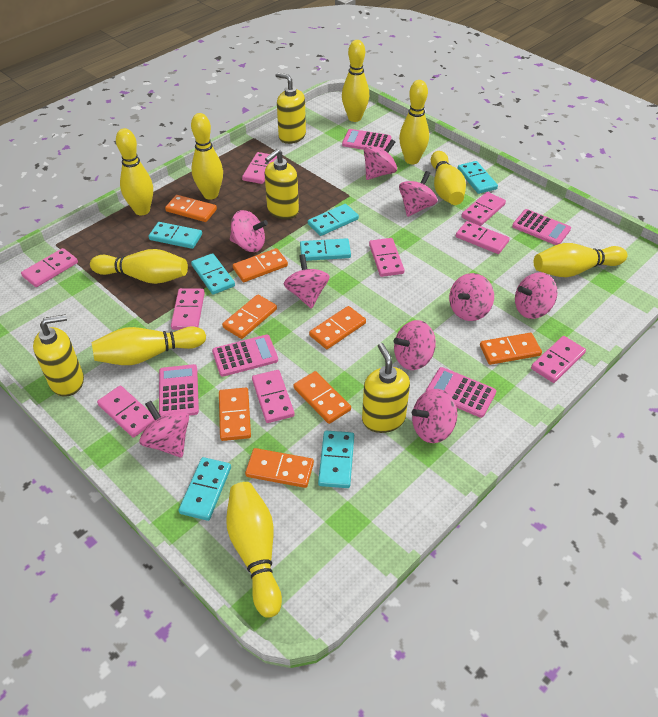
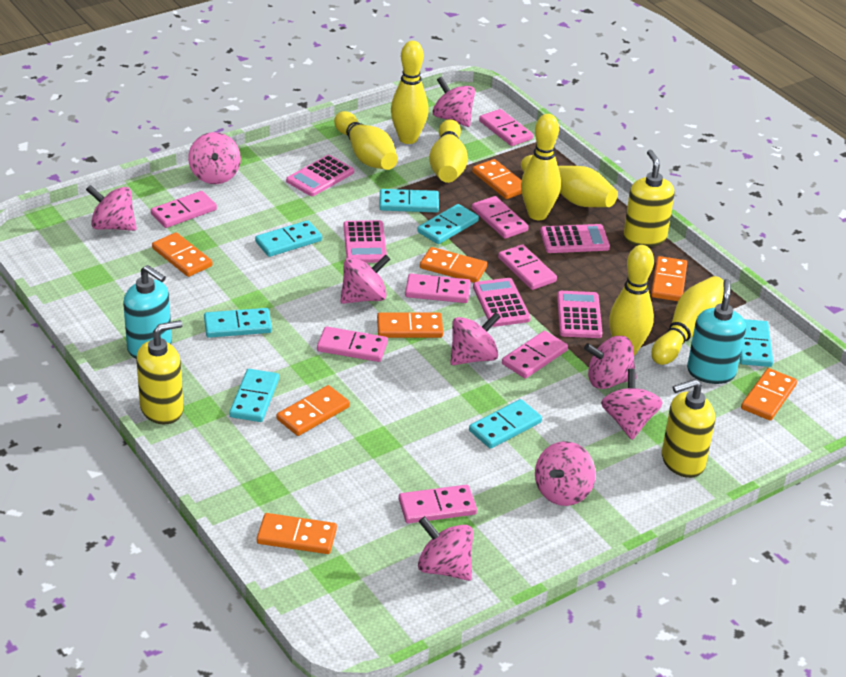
pink domino: 9 -> 8
turquoise soap dispenser: 0 -> 2
yellow bowling pin: 9 -> 7
yellow soap dispenser: 4 -> 3

